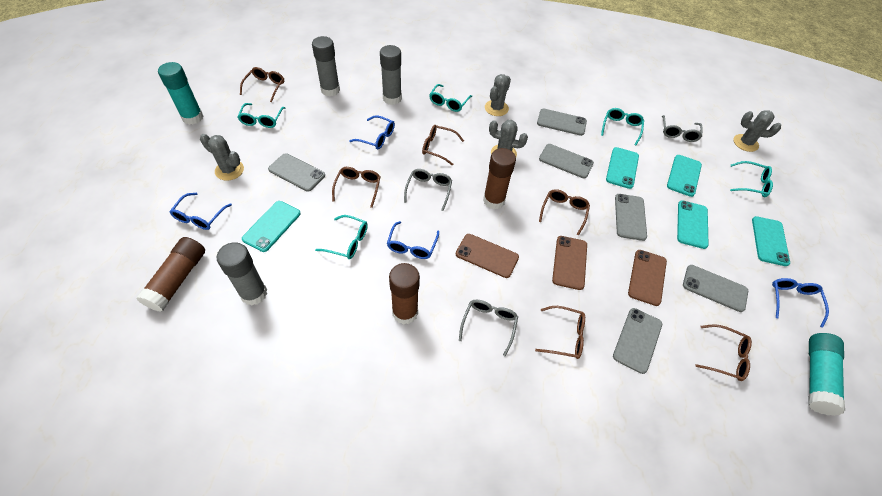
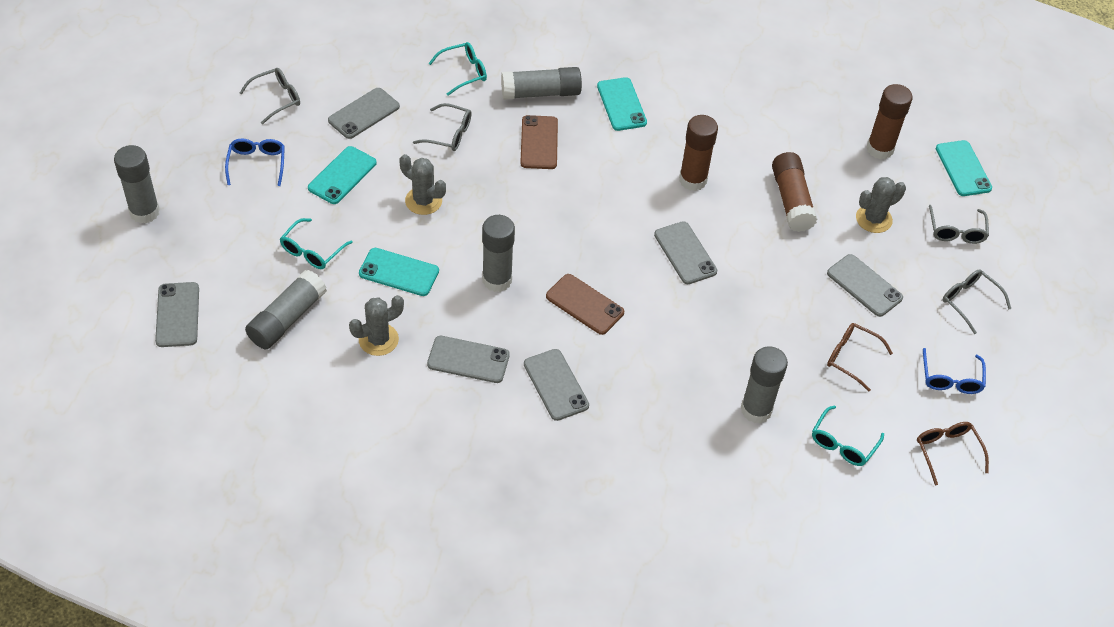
blue glasses: 4 -> 2
brown glasses: 6 -> 2
brown phone: 3 -> 2
grey cactus: 4 -> 3
grey glasses: 3 -> 4
grey glue stick: 3 -> 5
turquoise glasses: 5 -> 3
turquoise glue stick: 2 -> 0
turquoise phone: 5 -> 4

